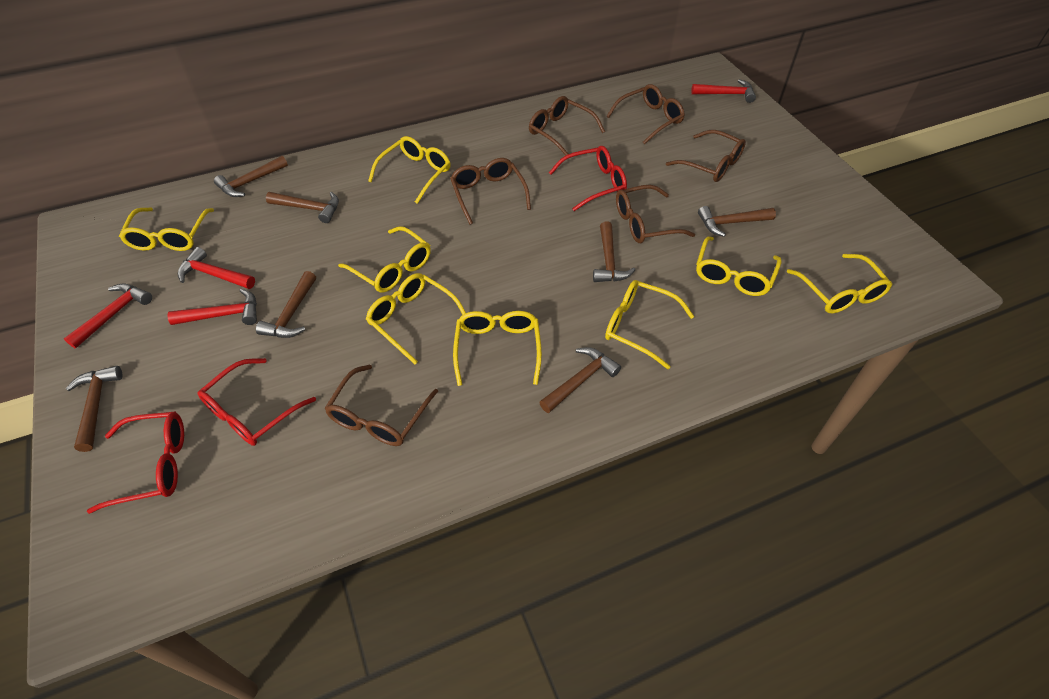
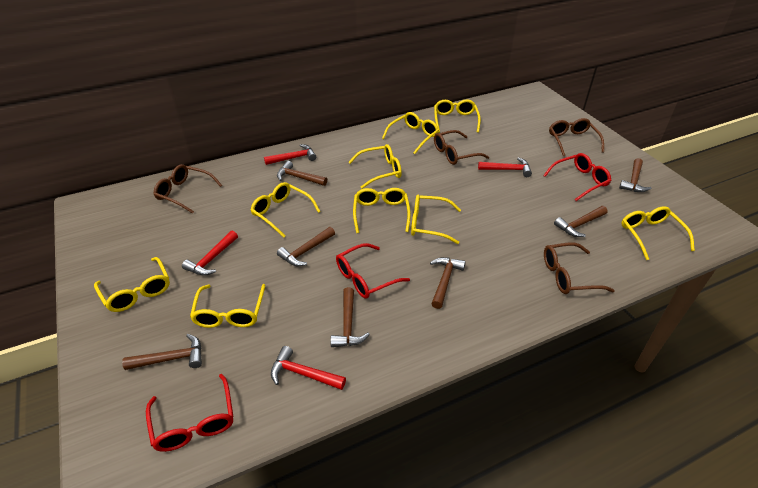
brown glasses: 6 -> 4
yellow glasses: 8 -> 9

